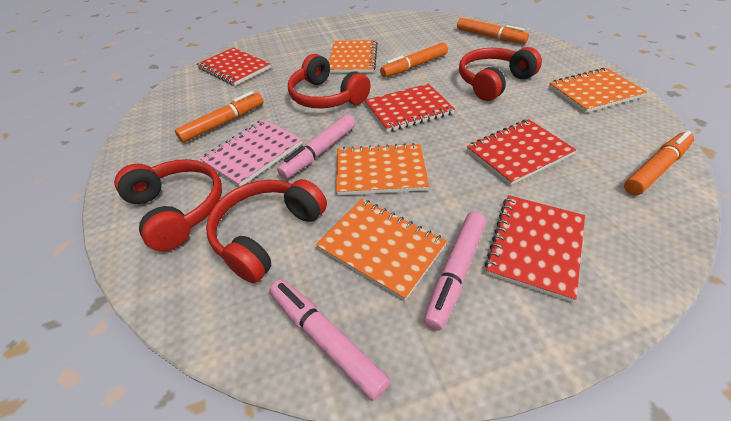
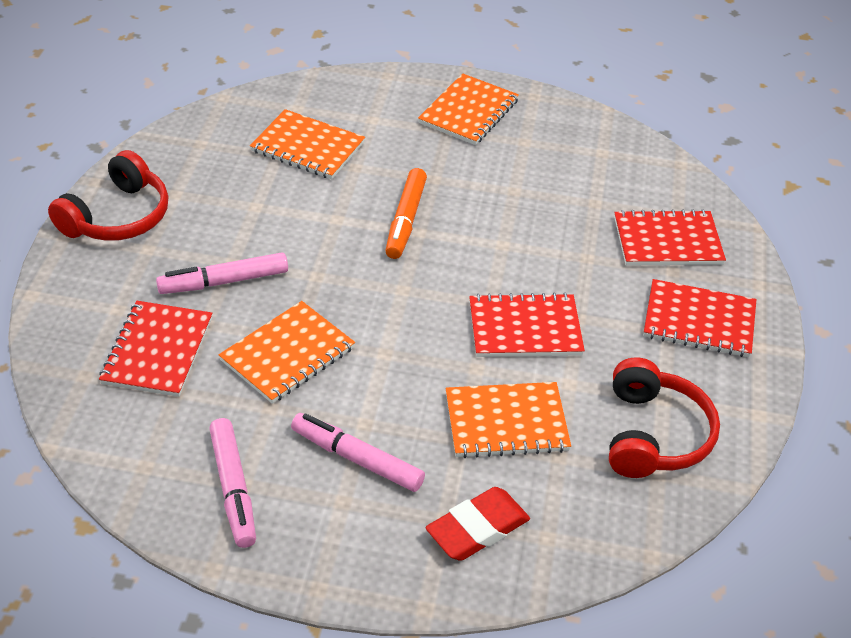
orange marker: 4 -> 1
pink notebook: 1 -> 0
red eraser: 0 -> 1
red headphones: 4 -> 2

